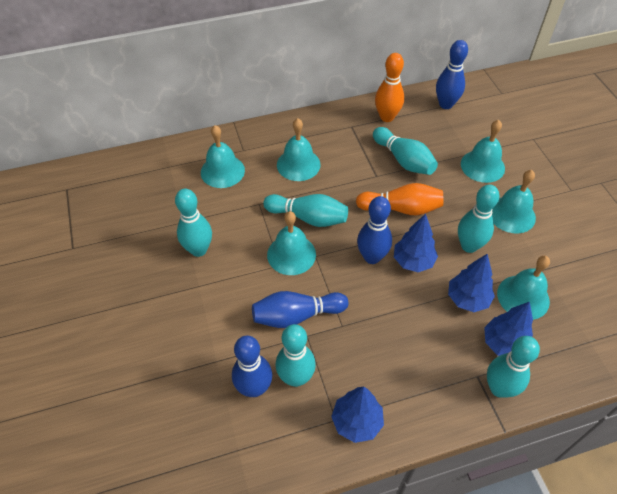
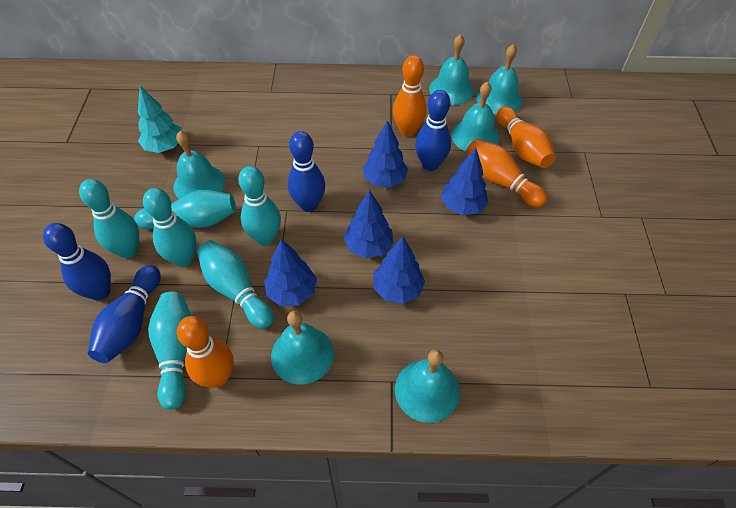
blue tree: 4 -> 5
orange bowling pin: 2 -> 4
turquoise tree: 0 -> 1

